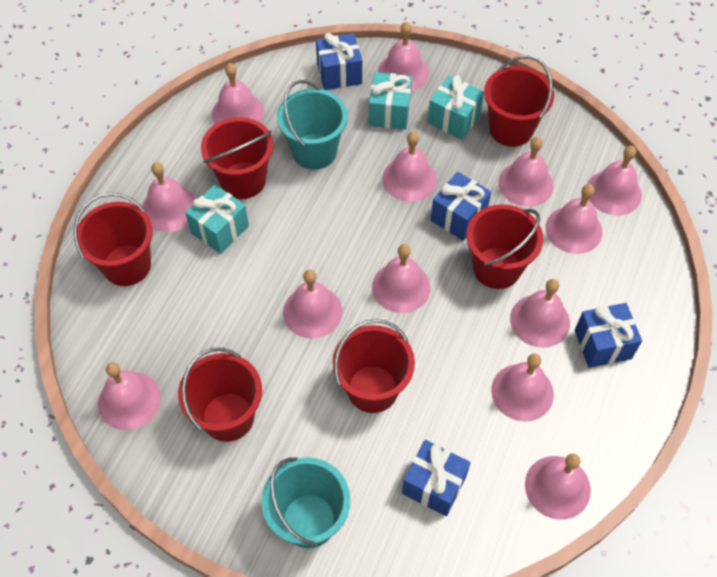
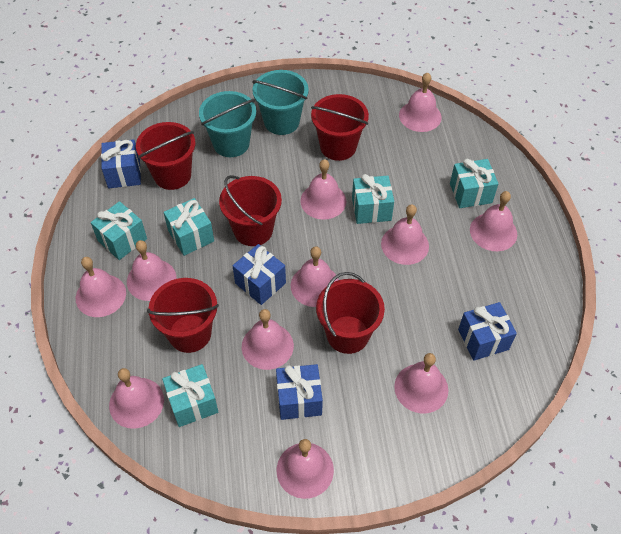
pink bell: 13 -> 11
red bucket: 6 -> 5
turquoise gift: 3 -> 5

